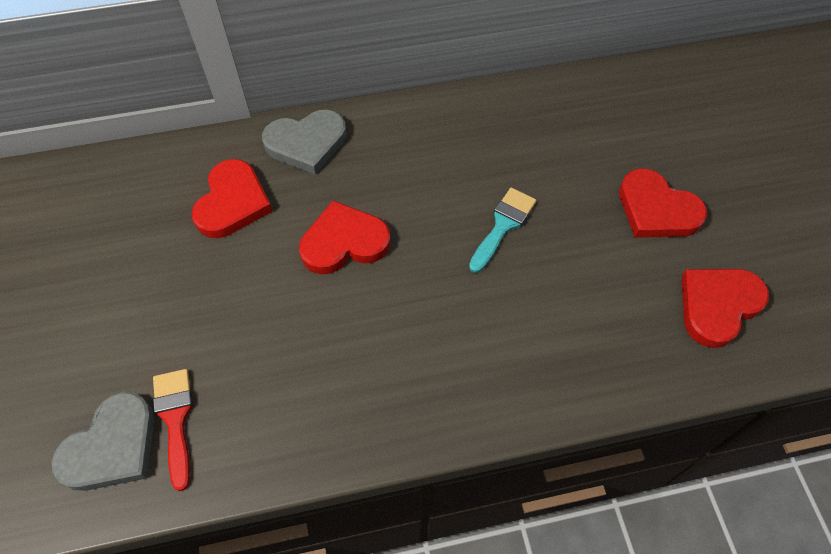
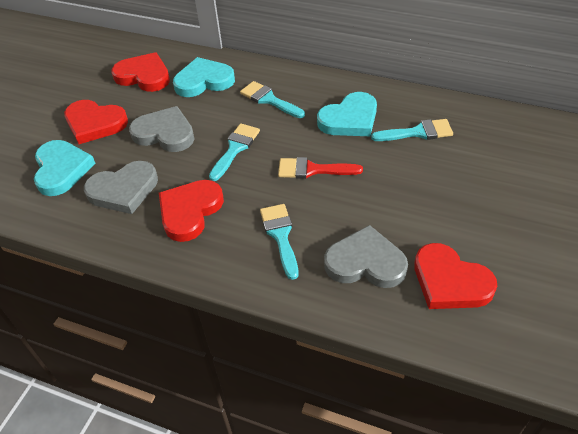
grey heart: 2 -> 3
turquoise brush: 1 -> 4
turquoise heart: 0 -> 3

